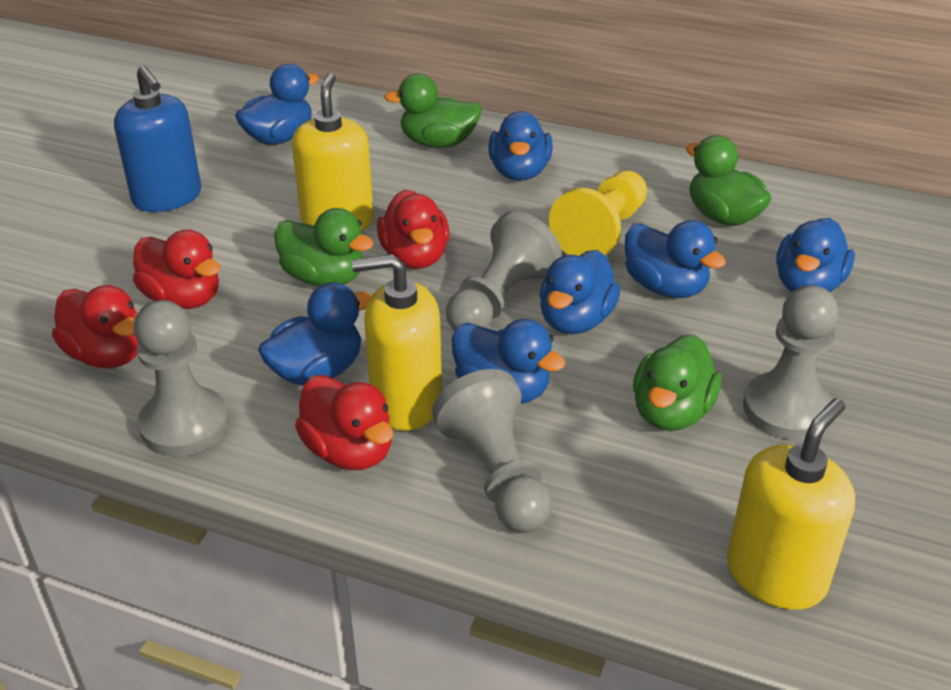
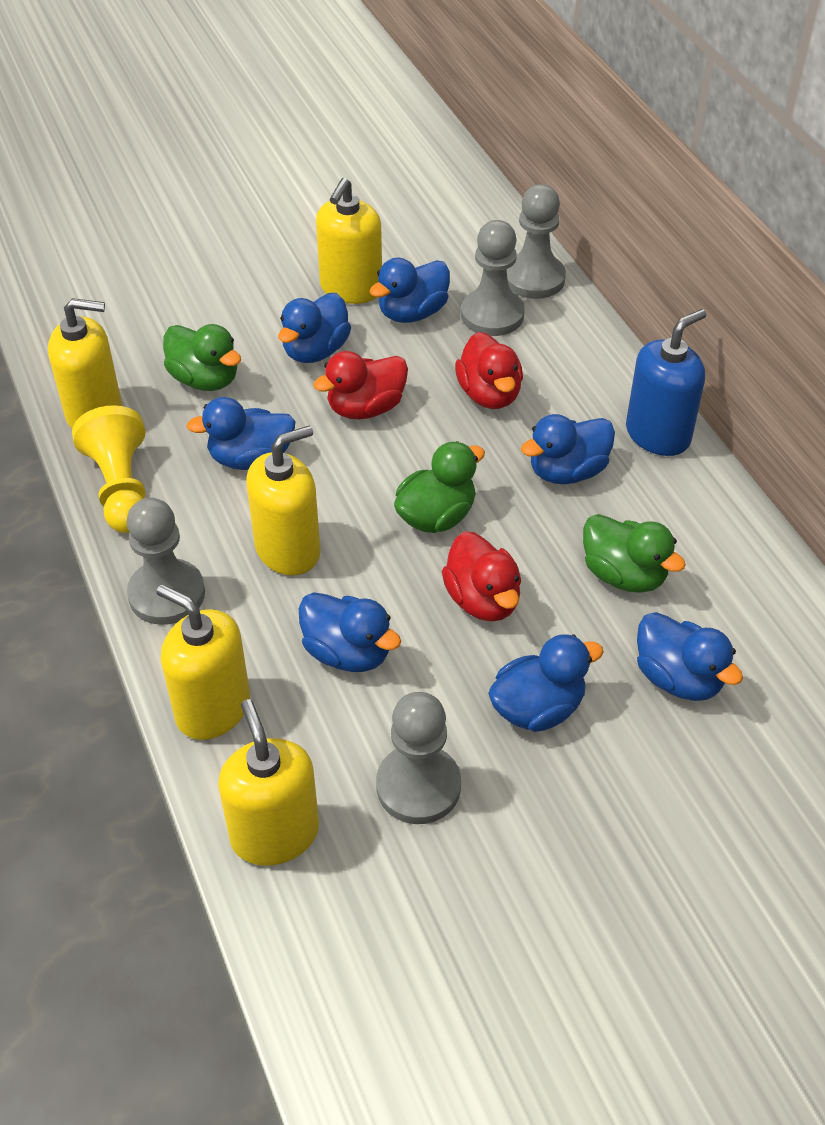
green duck: 4 -> 3
red duck: 4 -> 3
yellow soap dispenser: 3 -> 5

